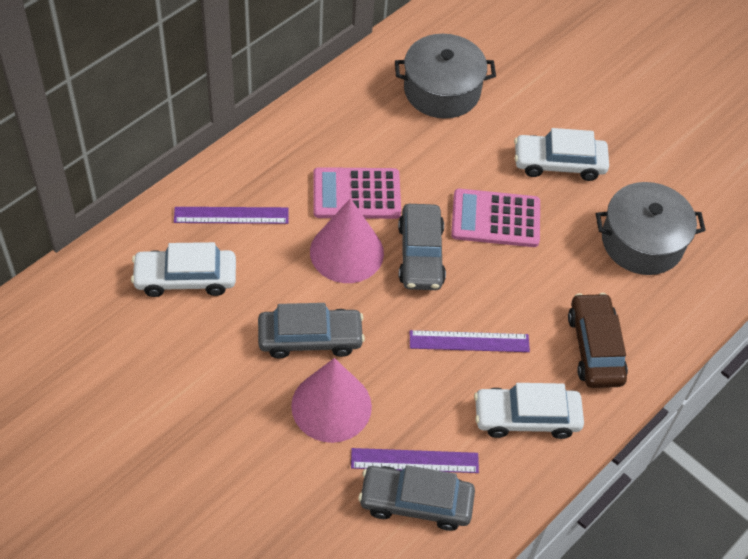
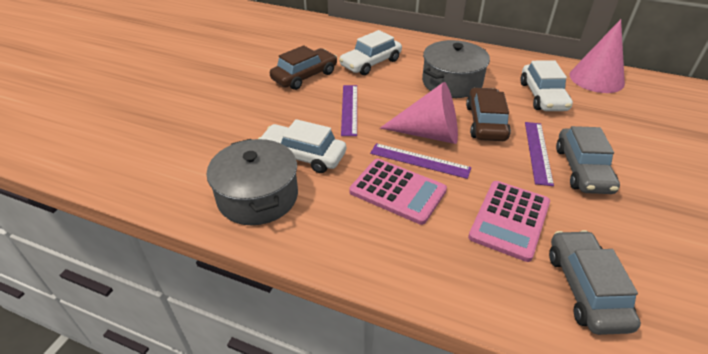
brown car: 1 -> 2
grey car: 3 -> 2

